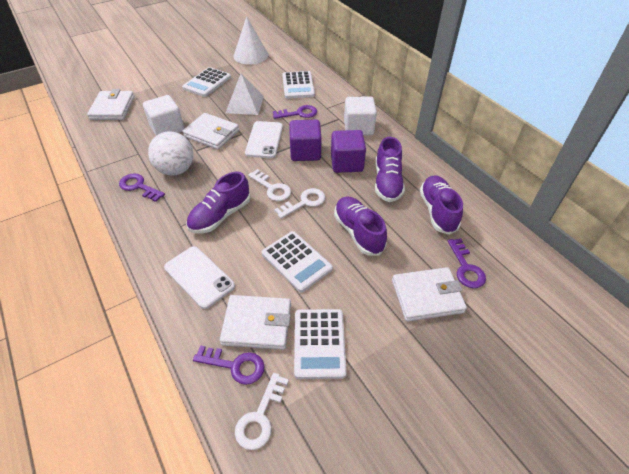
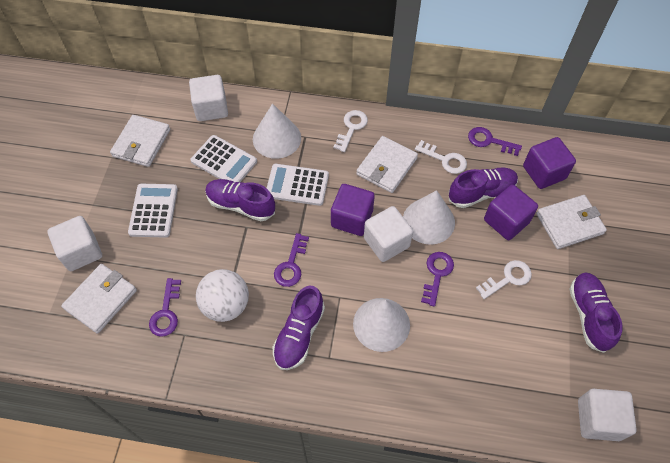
purple cube: 2 -> 3
white calculator: 4 -> 3
white cone: 1 -> 3
white cube: 2 -> 4
white phone: 2 -> 0
white pyramid: 1 -> 0

